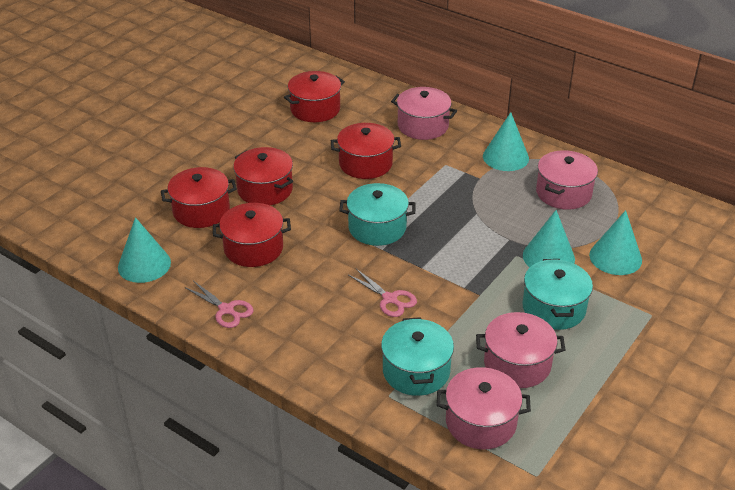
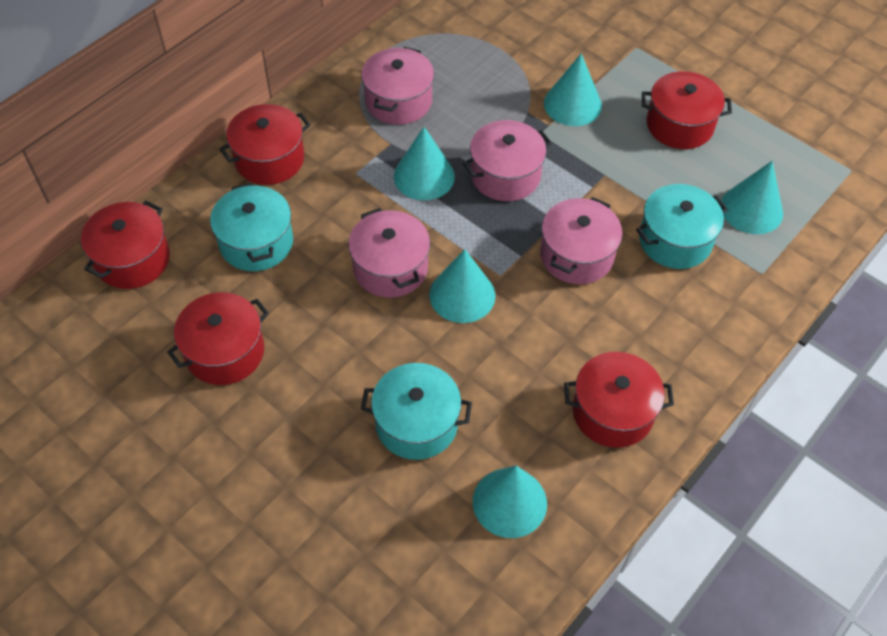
pink scissors: 2 -> 0
turquoise cone: 4 -> 5

